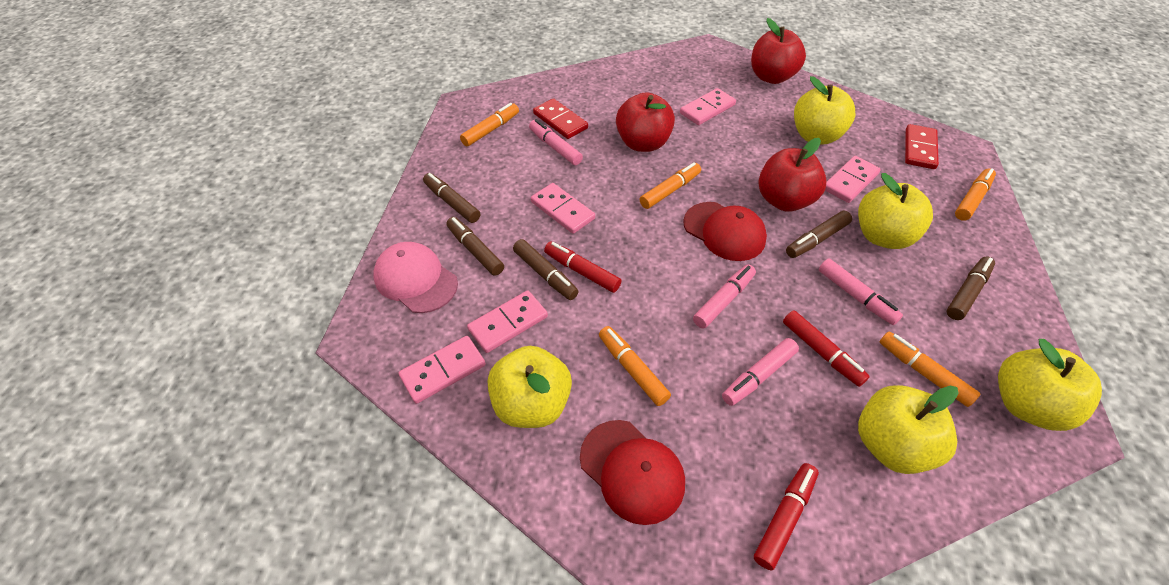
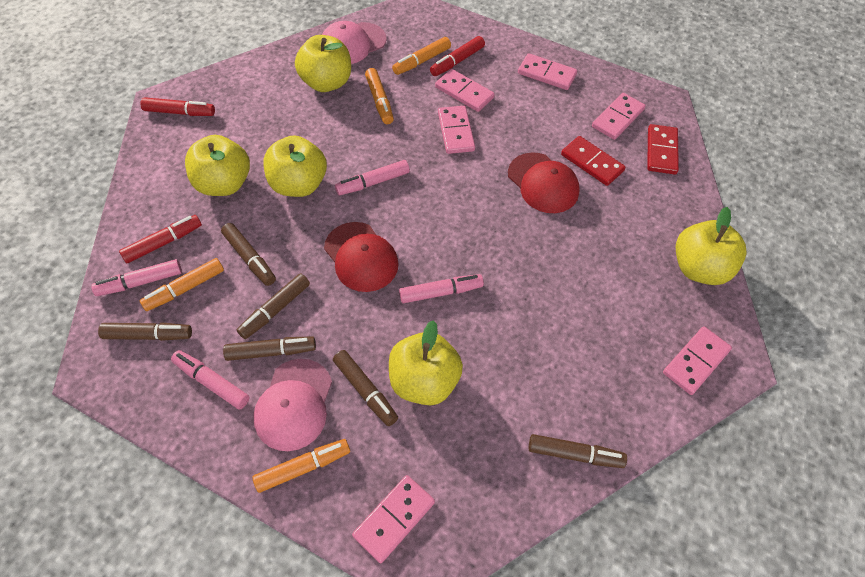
brown marker: 5 -> 6
orange marker: 5 -> 4
pink cap: 1 -> 2
pink domino: 5 -> 6
red apple: 3 -> 0

